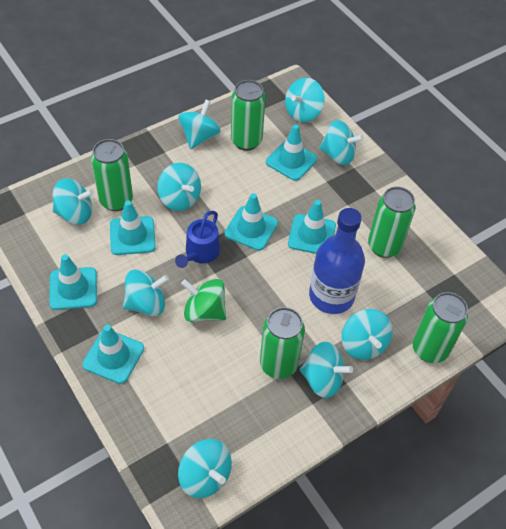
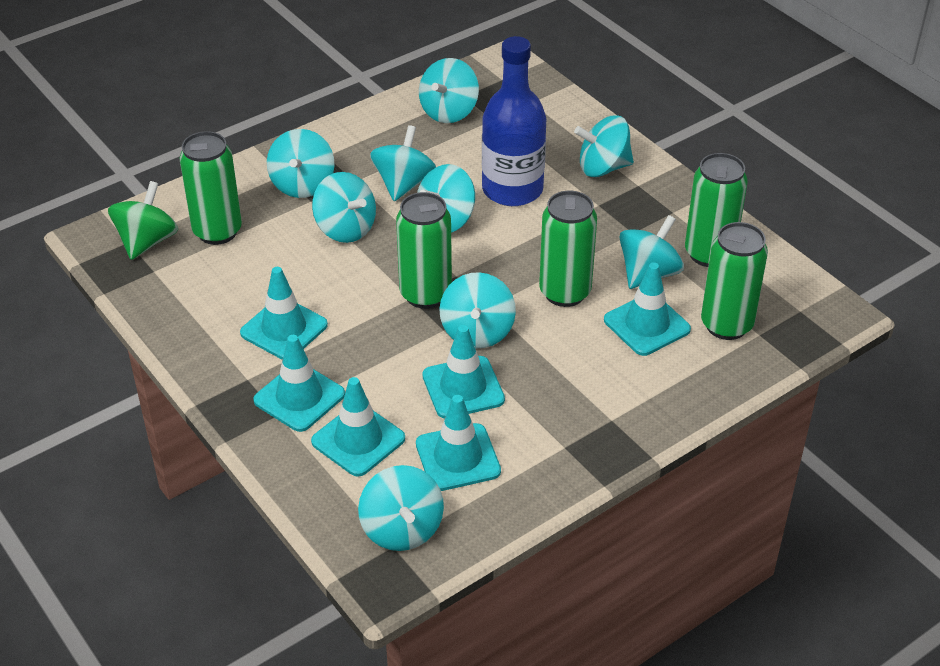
blue watering can: 1 -> 0

